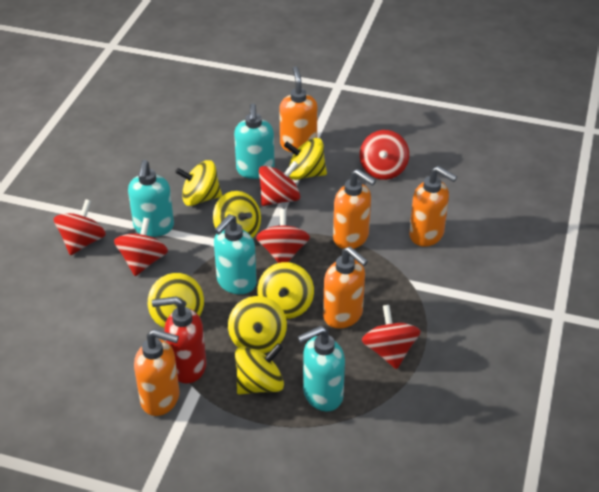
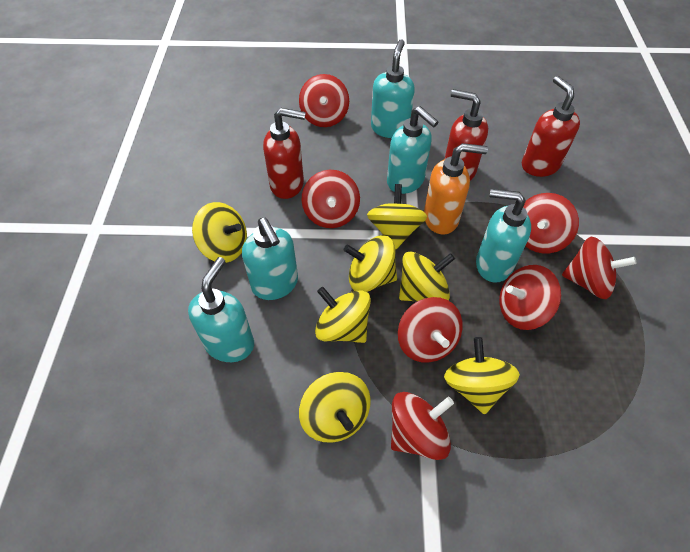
orange soap dispenser: 5 -> 1
red soap dispenser: 1 -> 3
red spinning top: 6 -> 7
turquoise soap dispenser: 4 -> 5

